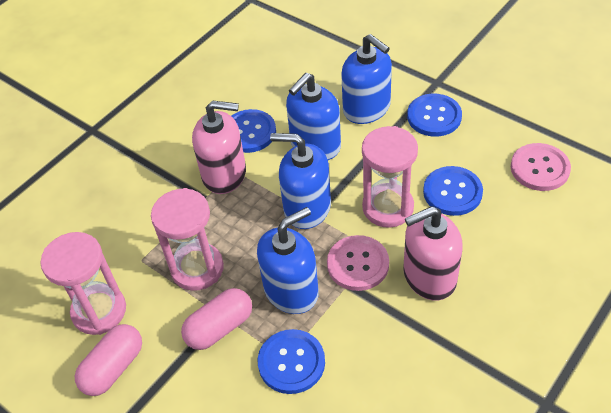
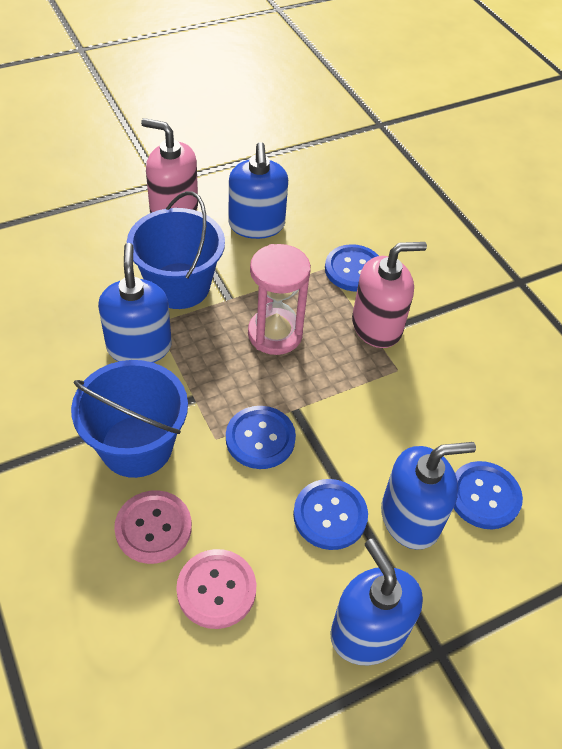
blue bucket: 0 -> 2
pink capsule: 2 -> 0
pink hourglass: 3 -> 1

